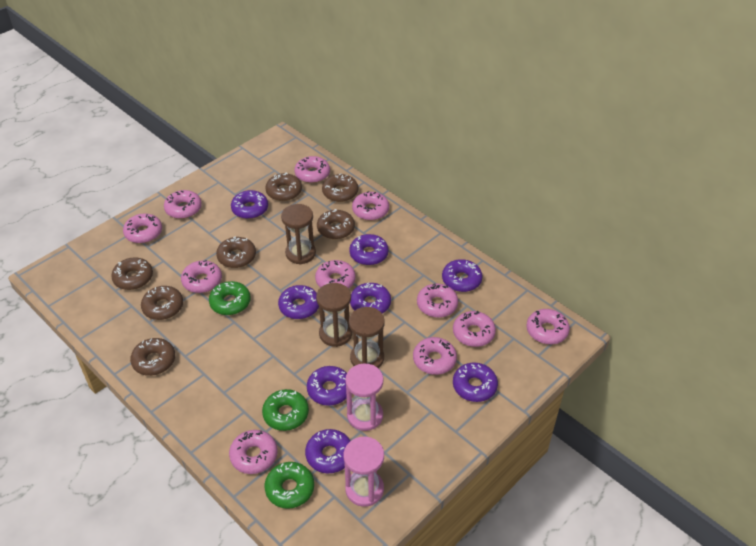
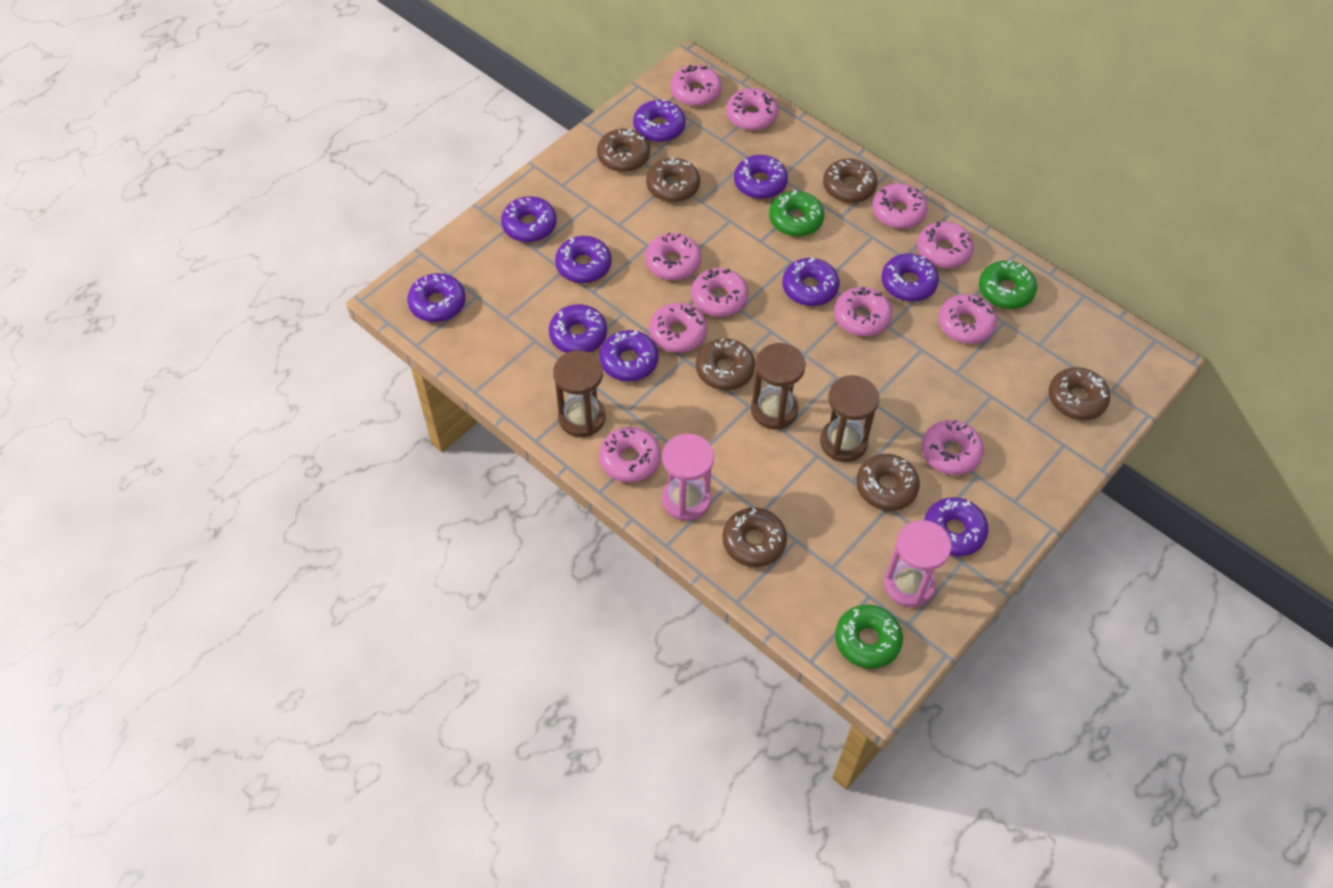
purple donut: 8 -> 10

